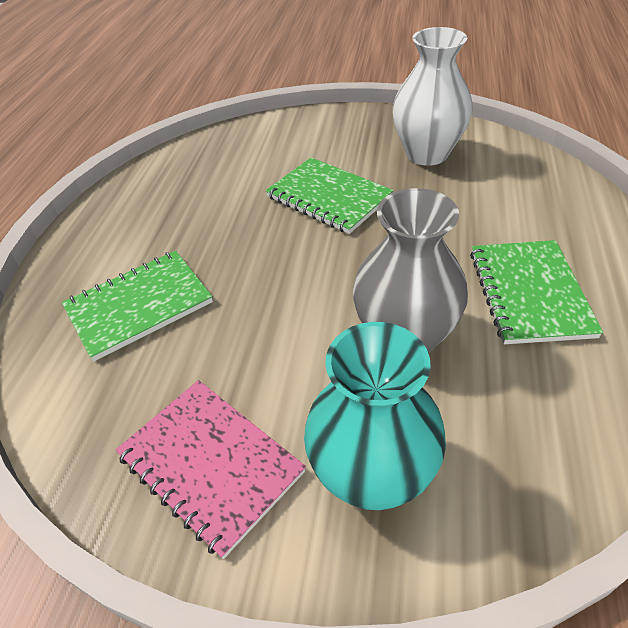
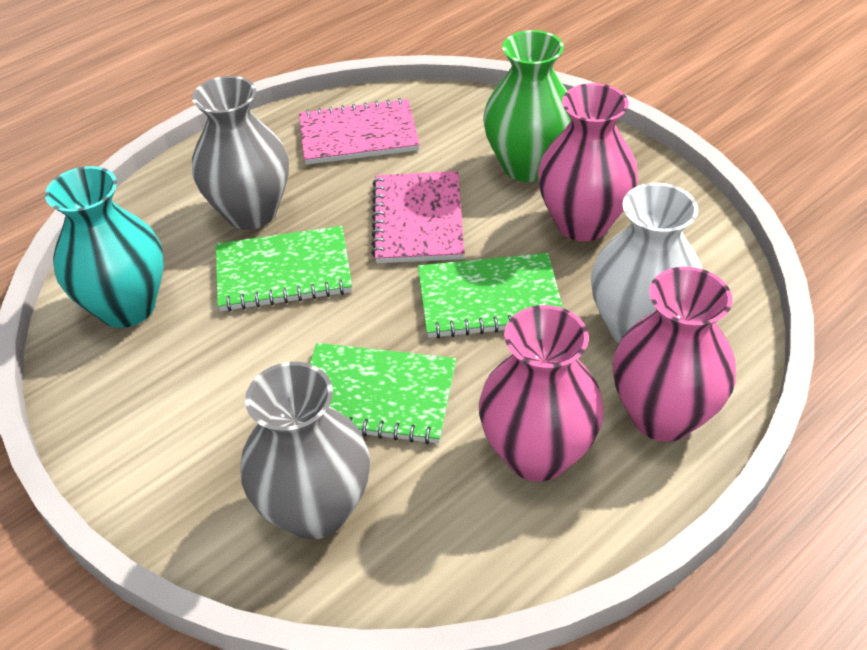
green vase: 0 -> 1
grey vase: 1 -> 2
pink notebook: 1 -> 2
pink vase: 0 -> 3

